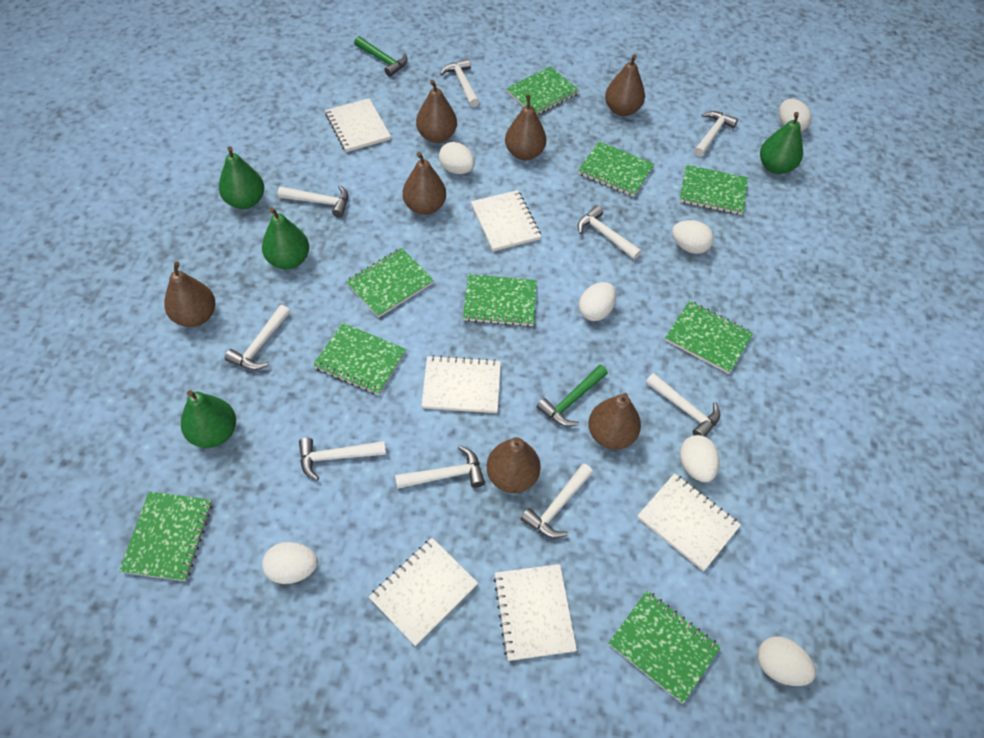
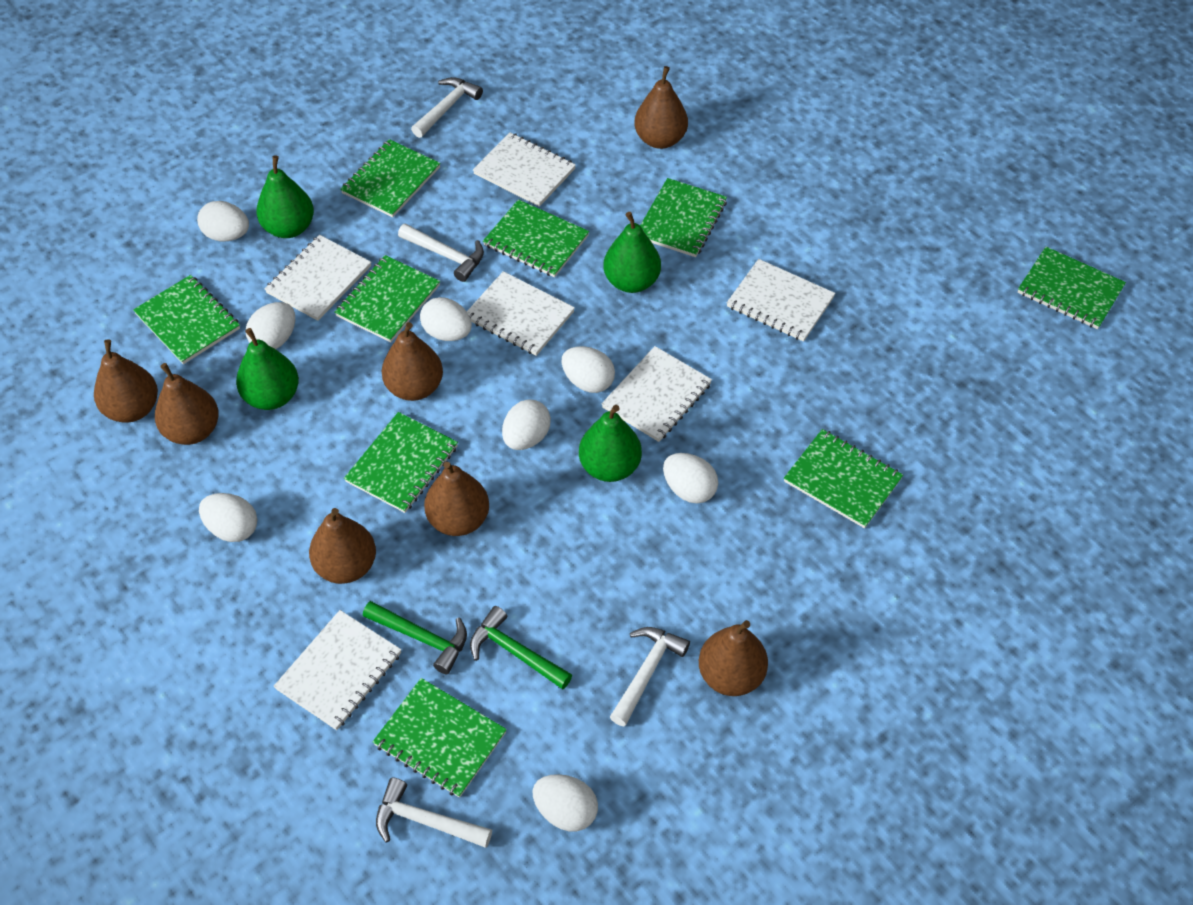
white egg: 7 -> 8
white hammer: 9 -> 4

